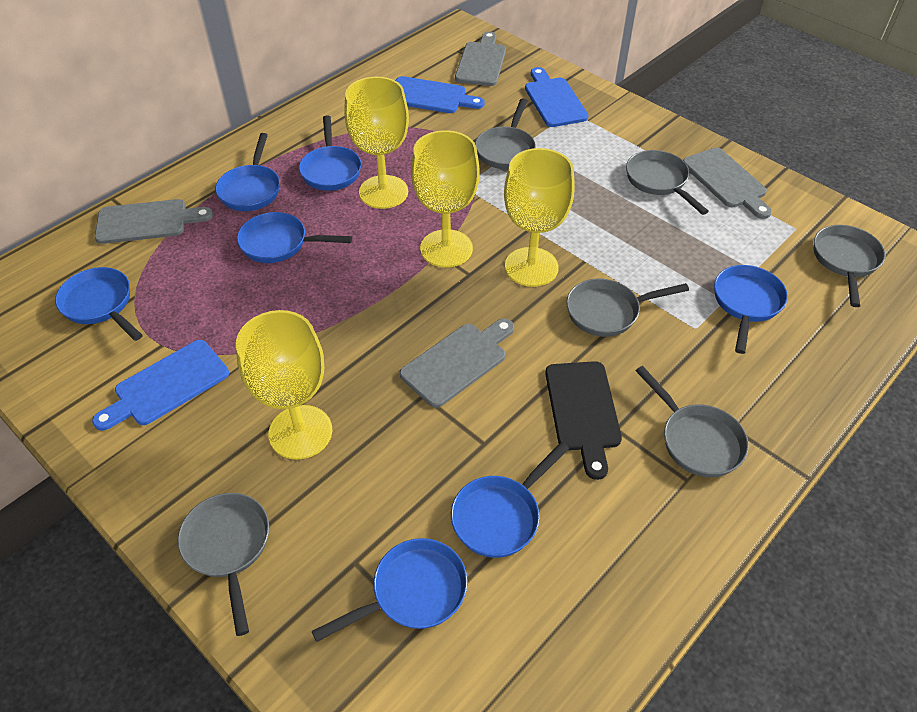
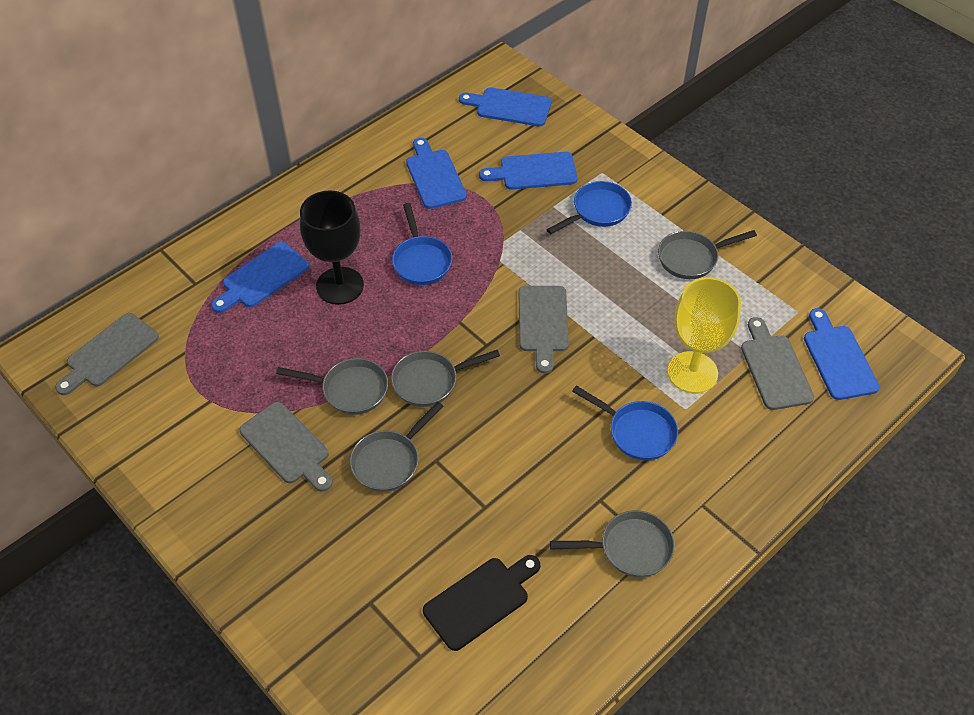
black goblet: 0 -> 1
blue cutting board: 3 -> 5
blue pan: 7 -> 3
grey pan: 6 -> 5
yellow goblet: 4 -> 1

